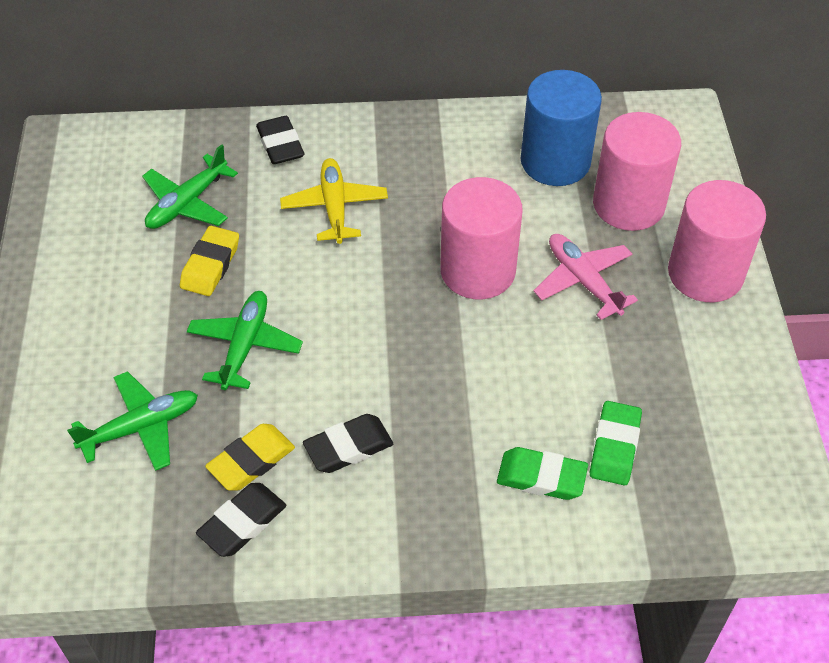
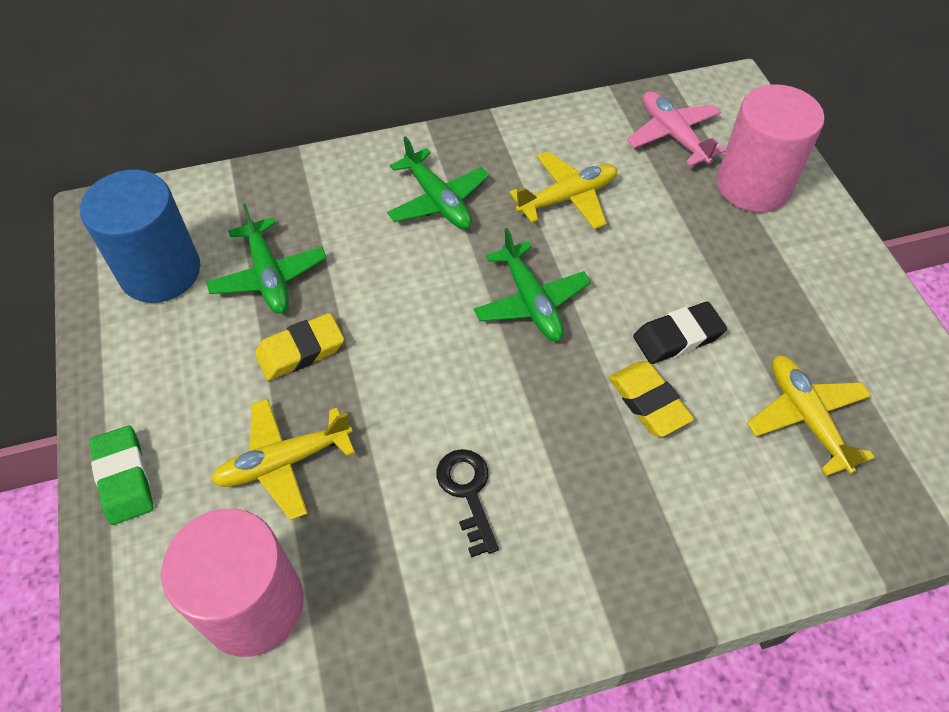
black eraser: 3 -> 1
black key: 0 -> 1
green eraser: 2 -> 1
pink cylinder: 3 -> 2
yellow plane: 1 -> 3

